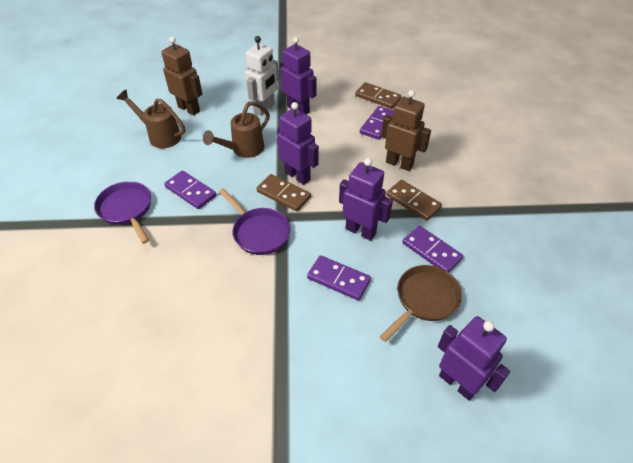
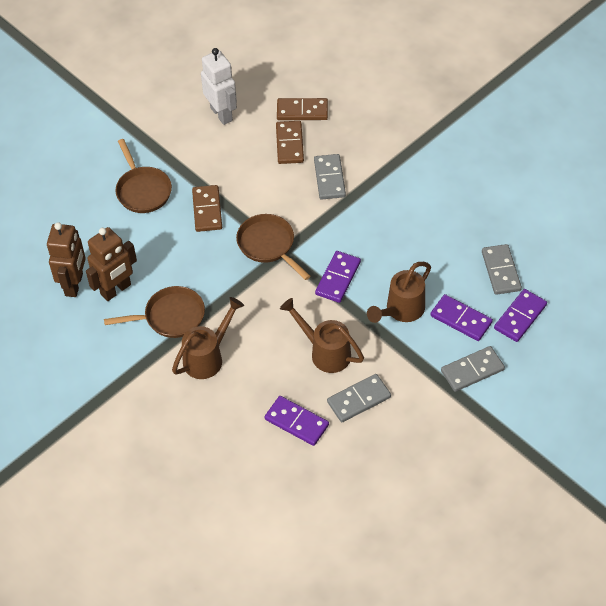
brown pan: 1 -> 3
brown watering can: 2 -> 3
grey domino: 0 -> 4
purple pan: 2 -> 0
purple robot: 4 -> 0

